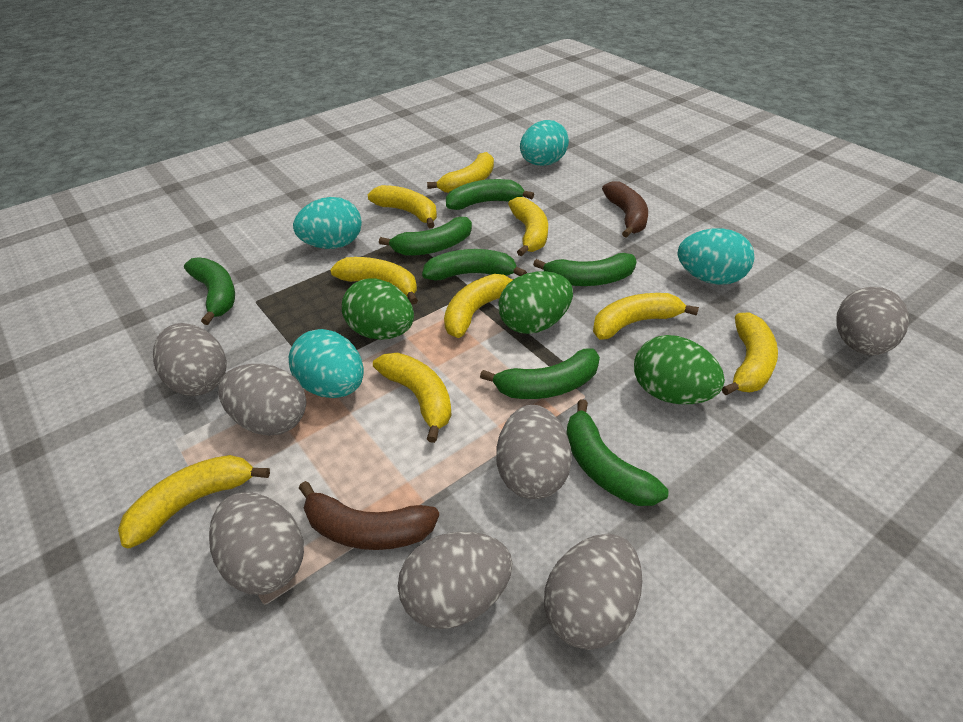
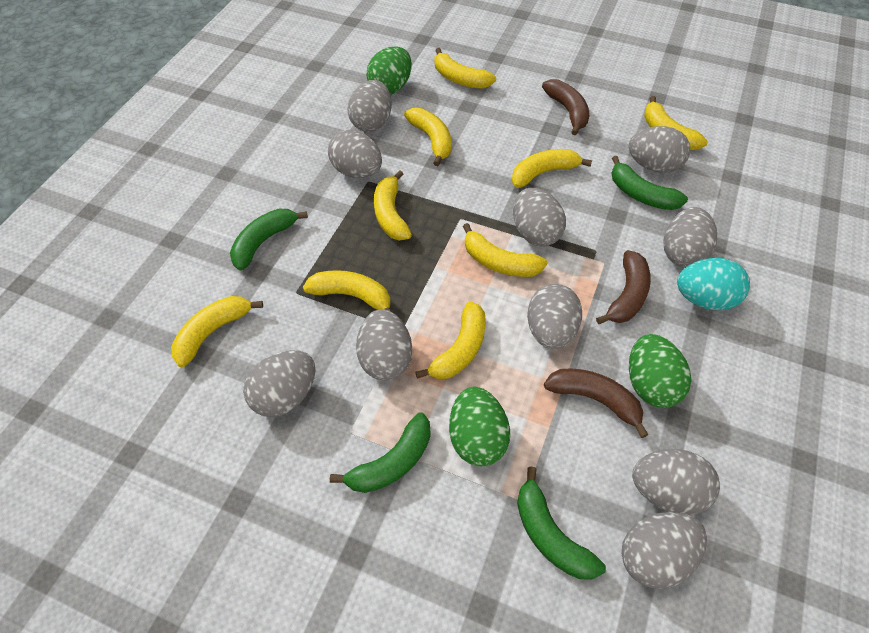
brown banana: 2 -> 3
green banana: 7 -> 4
grey egg: 7 -> 10
turquoise egg: 4 -> 1

